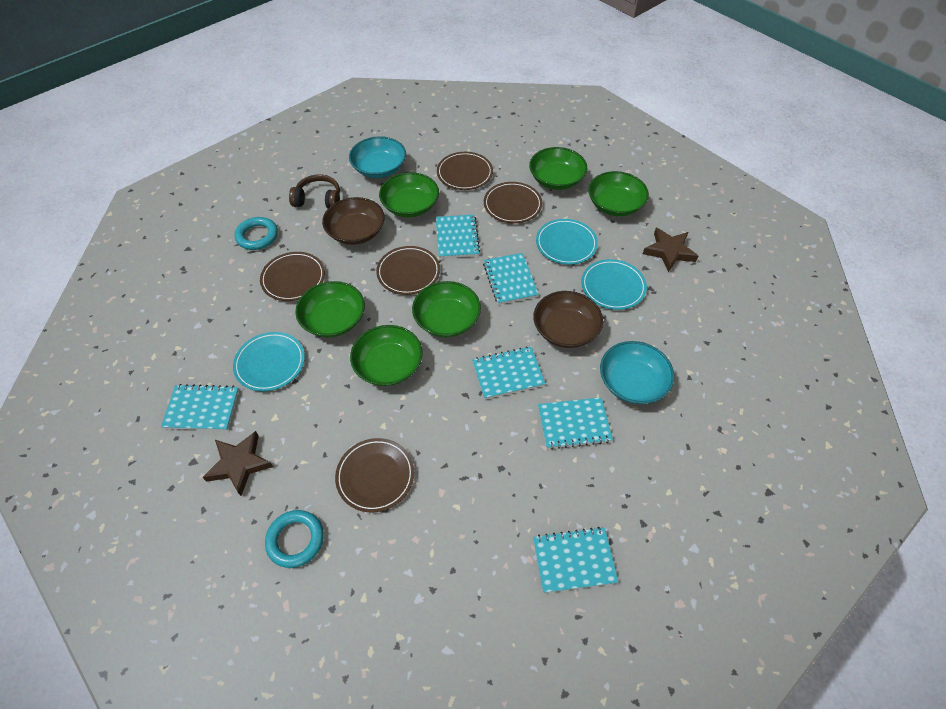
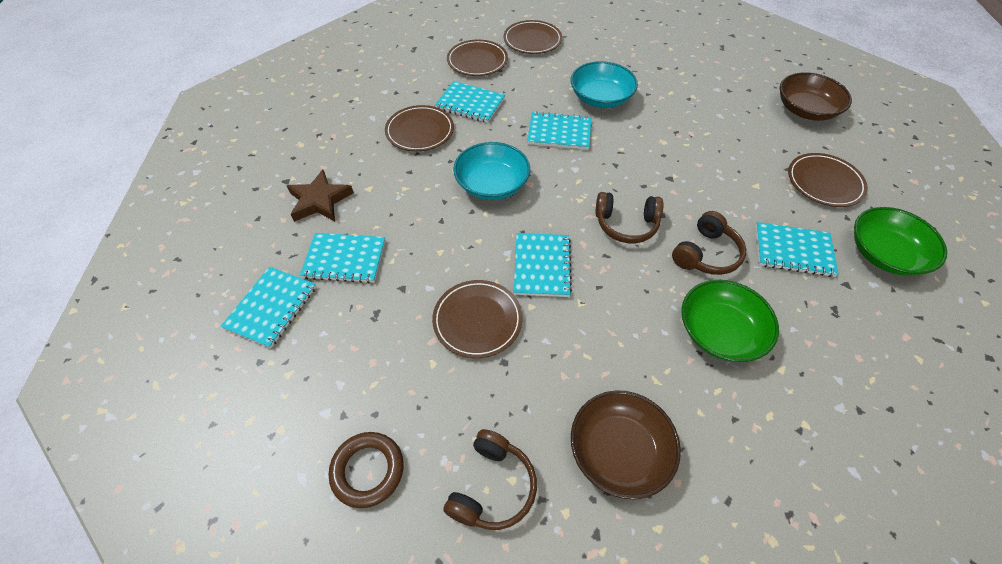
brown headphones: 1 -> 3
brown ring: 0 -> 1
brown star: 2 -> 1
green bowl: 6 -> 2
turquoise plate: 3 -> 0
turquoise ring: 2 -> 0

